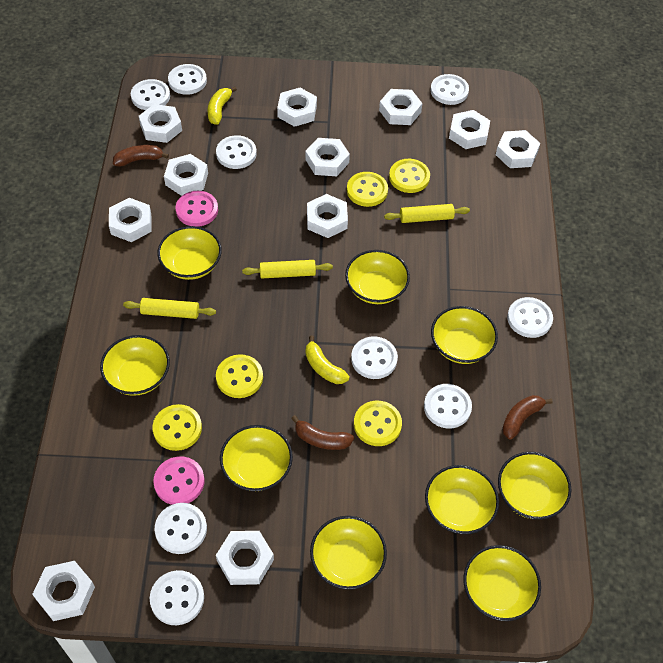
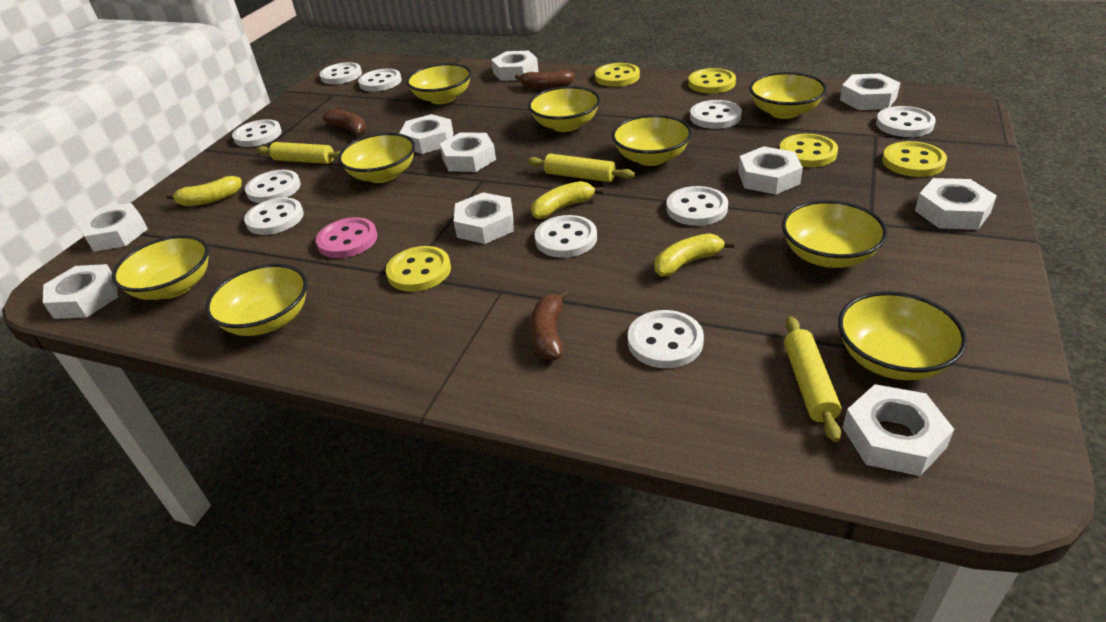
pink button: 2 -> 1
white button: 9 -> 10
white nut: 11 -> 10
yellow banana: 2 -> 3

